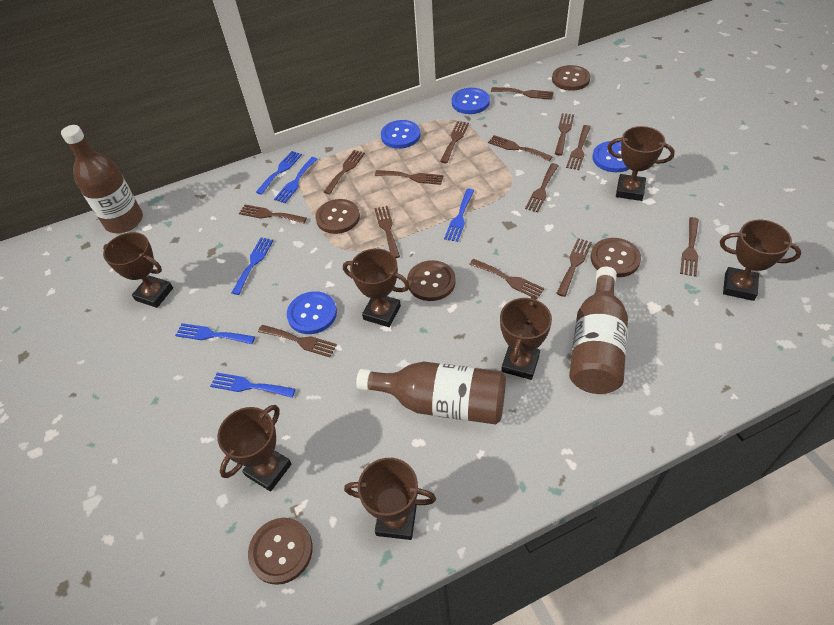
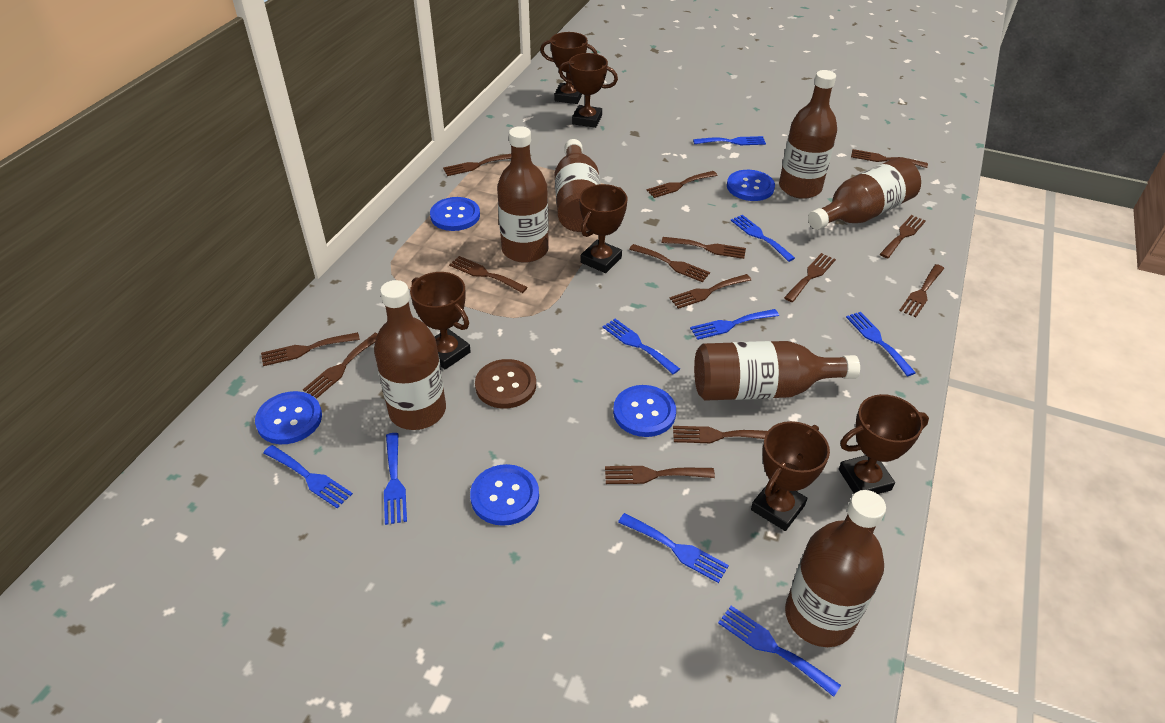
blue button: 4 -> 5
blue fork: 6 -> 9
brown bottle: 3 -> 7
brown button: 5 -> 1
brown trophy: 7 -> 6

